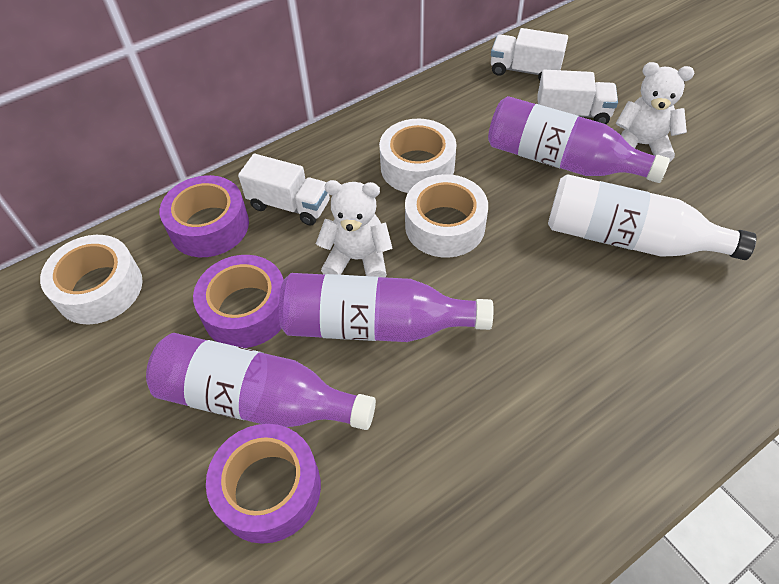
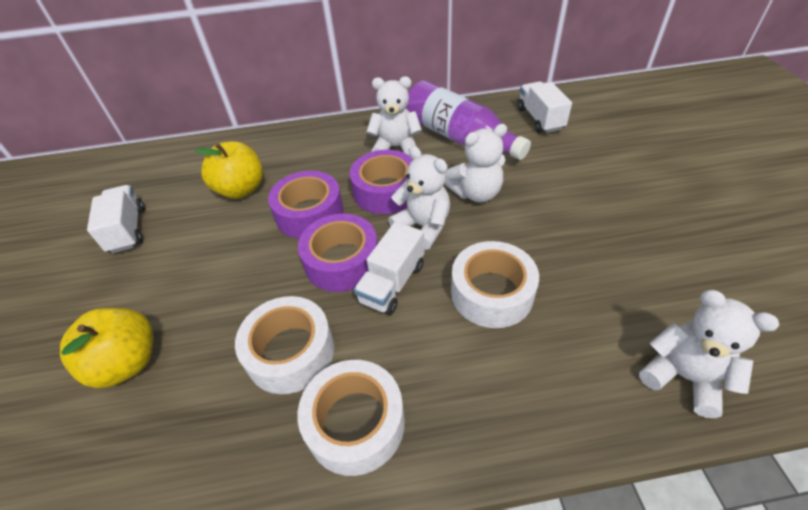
purple bottle: 3 -> 1
white bottle: 1 -> 0
white teddy bear: 2 -> 4
yellow apple: 0 -> 2

